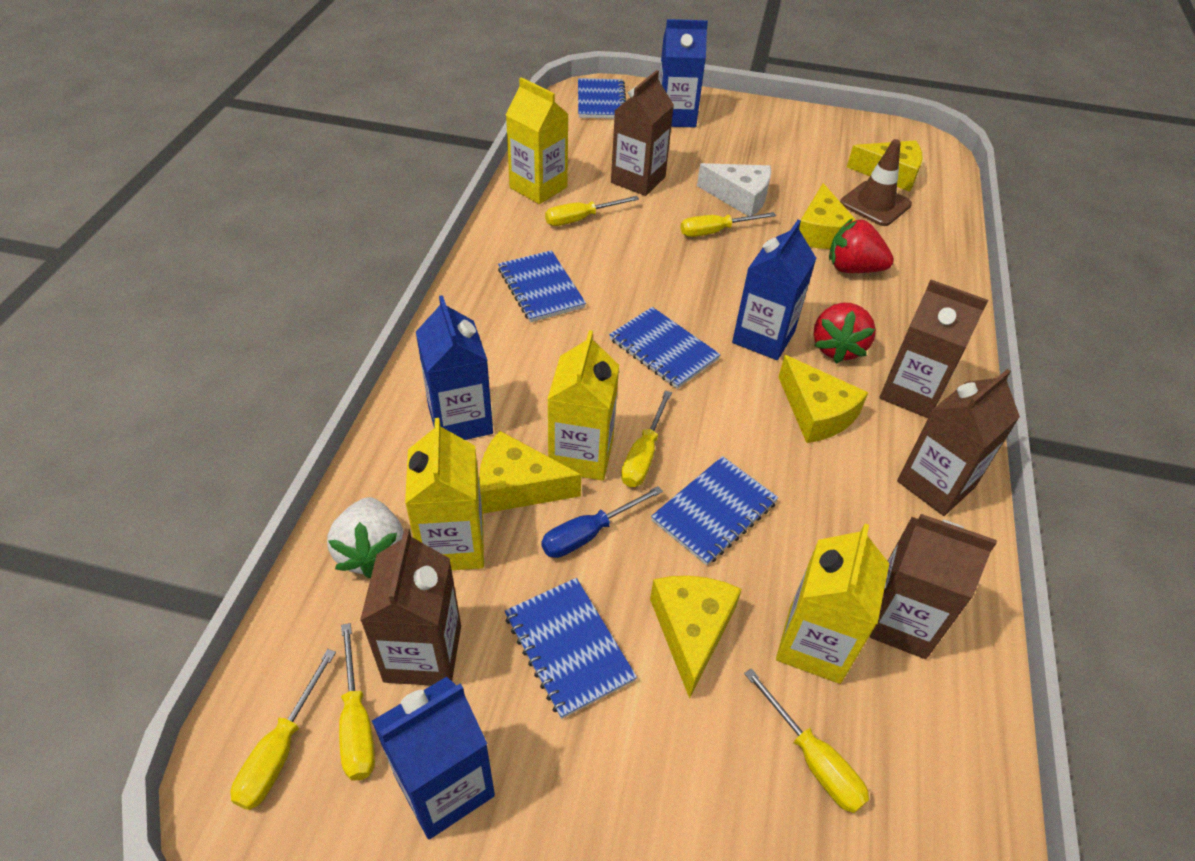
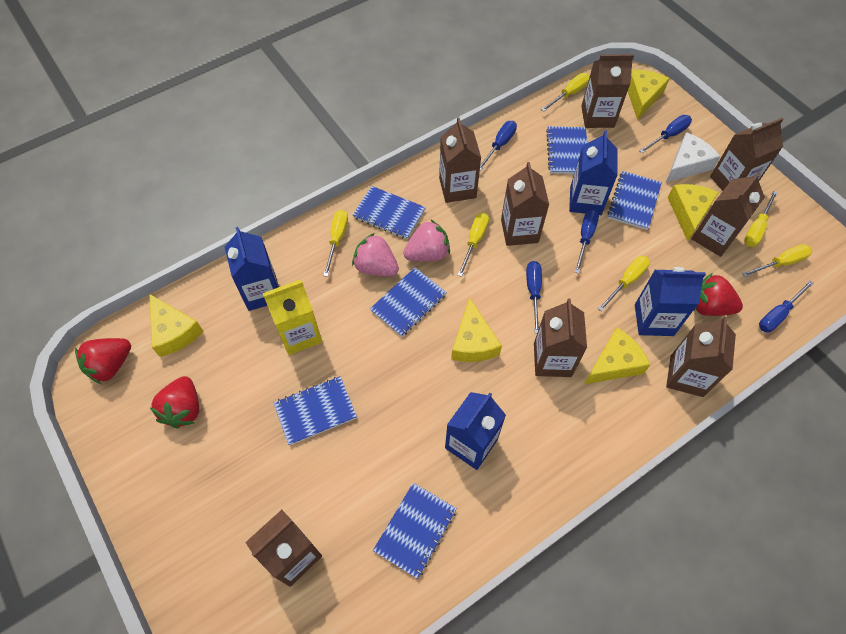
blue notebook: 5 -> 6
blue screwdriver: 1 -> 5
brown carton: 5 -> 8
brown traffic cone: 1 -> 0
pink strawberry: 0 -> 2
red strawberry: 2 -> 3
white strawberry: 1 -> 0
yellow carton: 4 -> 1

